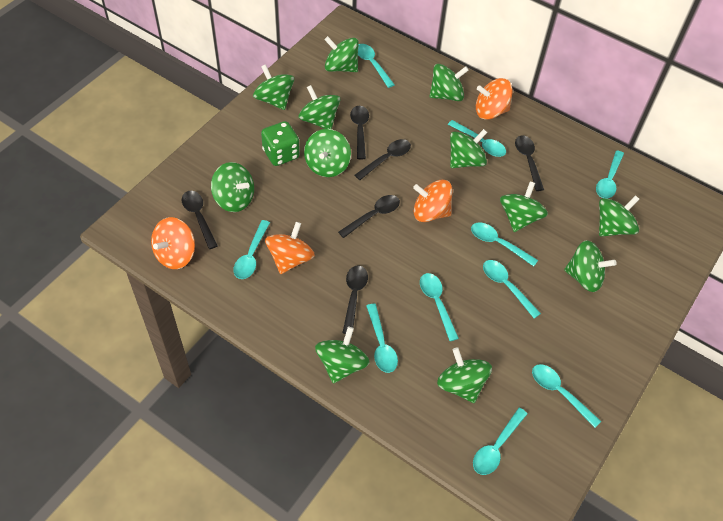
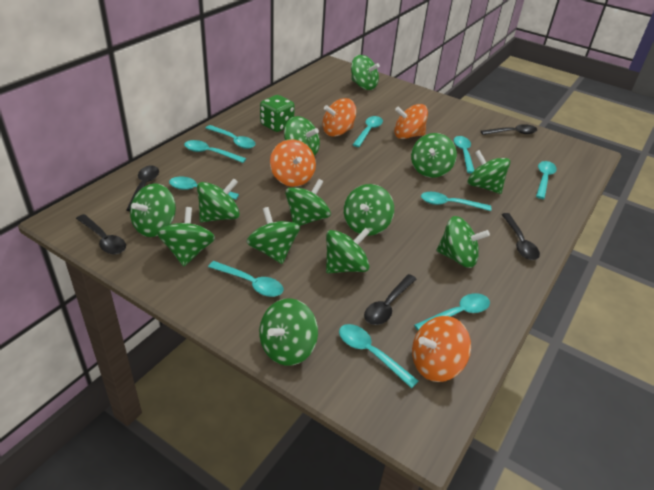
black spoon: 6 -> 5
green spinning top: 12 -> 13

